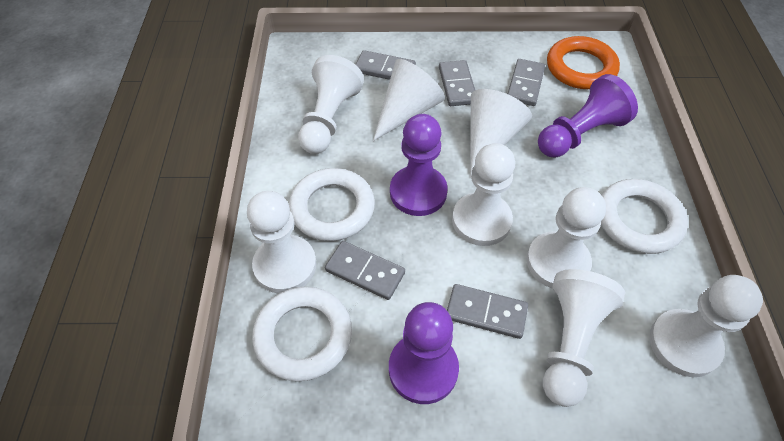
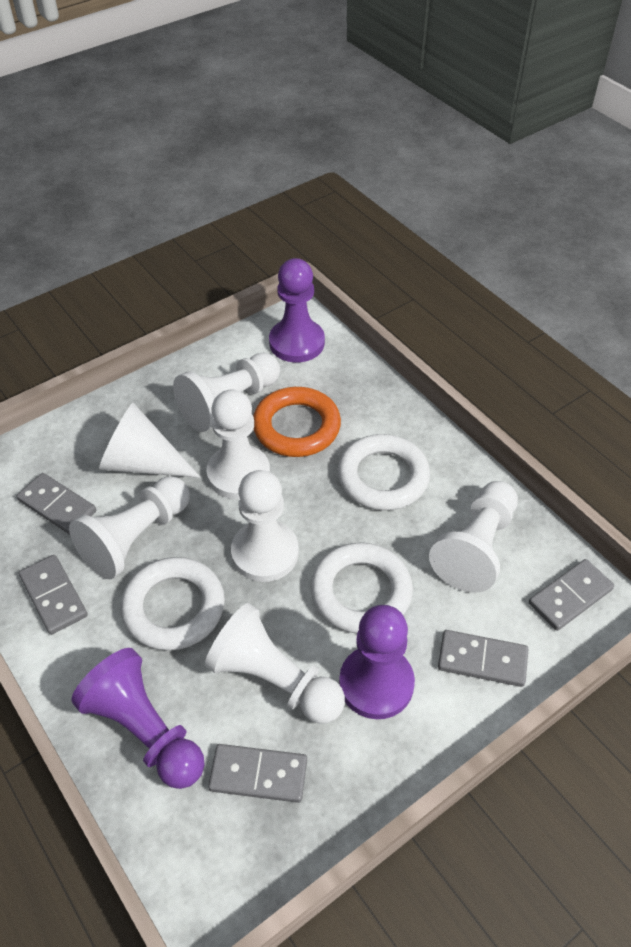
white cone: 2 -> 1

